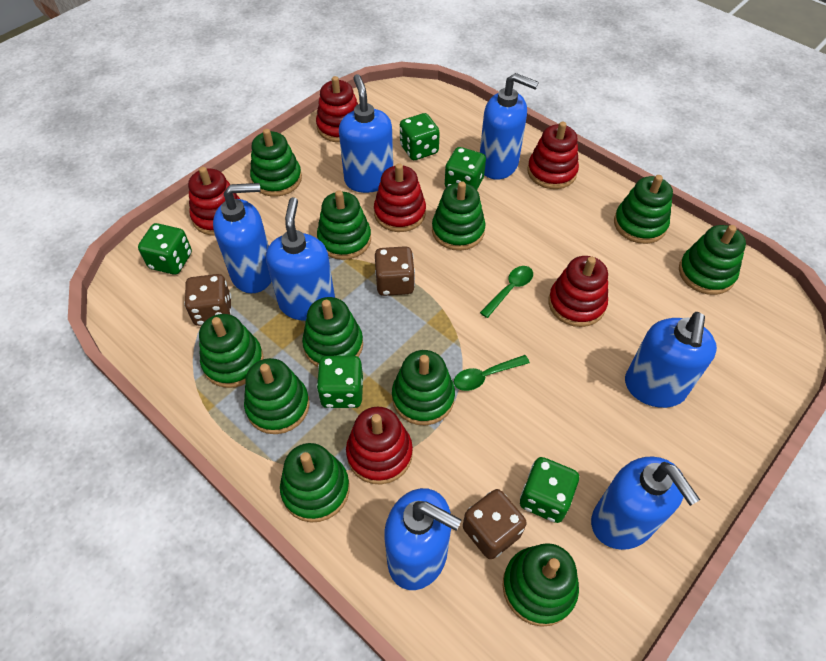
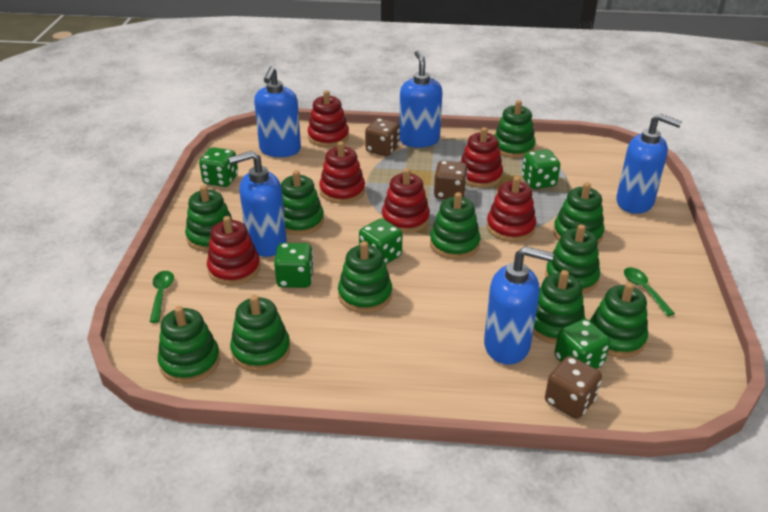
blue soap dispenser: 7 -> 5

